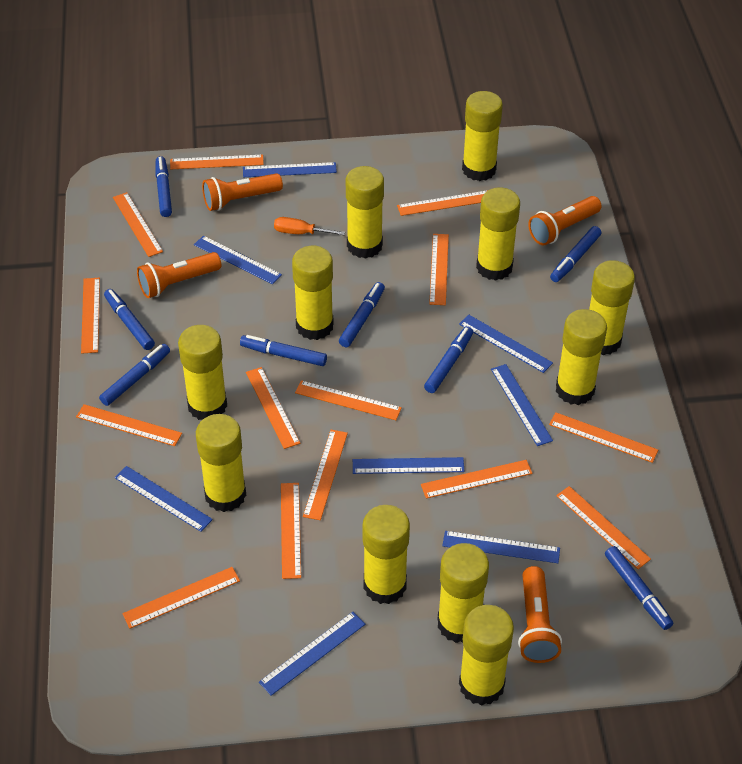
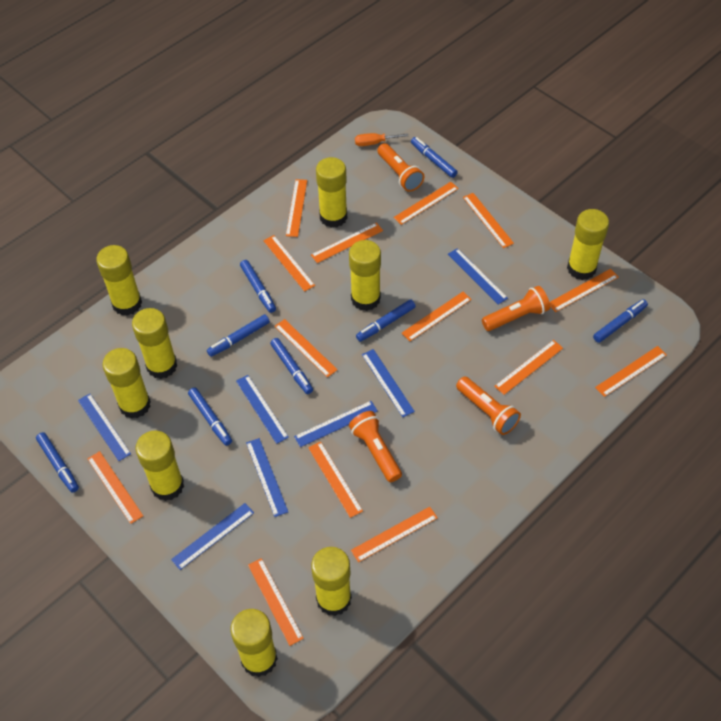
blue ruler: 8 -> 7
yellow glue stick: 11 -> 9

